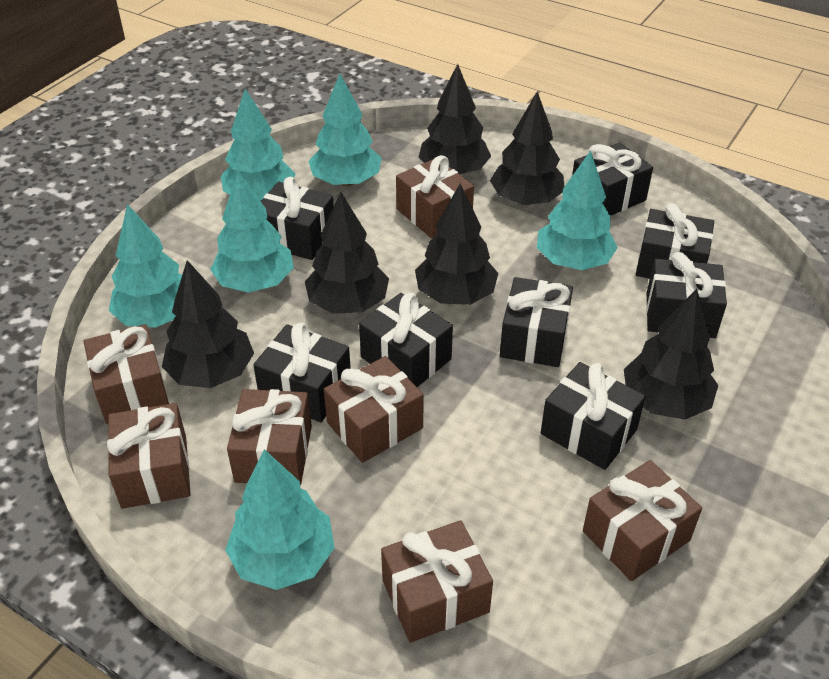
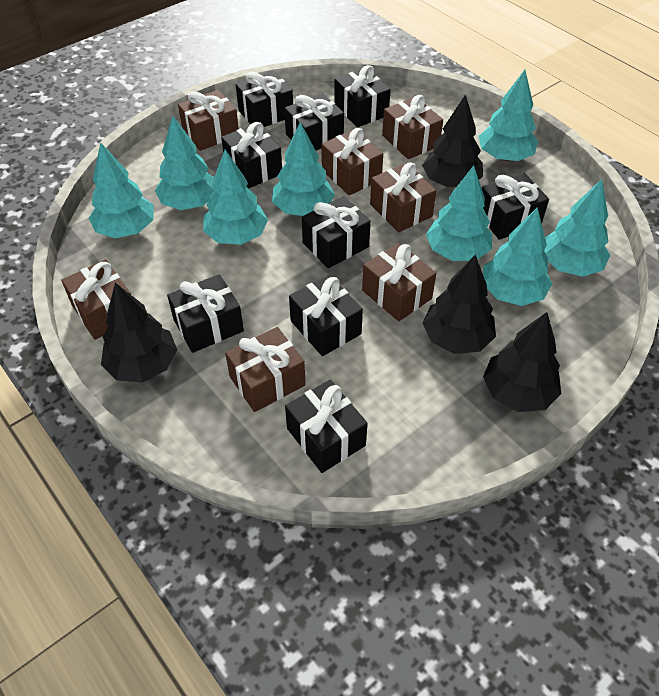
black gift: 8 -> 9
black tree: 6 -> 4
turquoise tree: 6 -> 8

